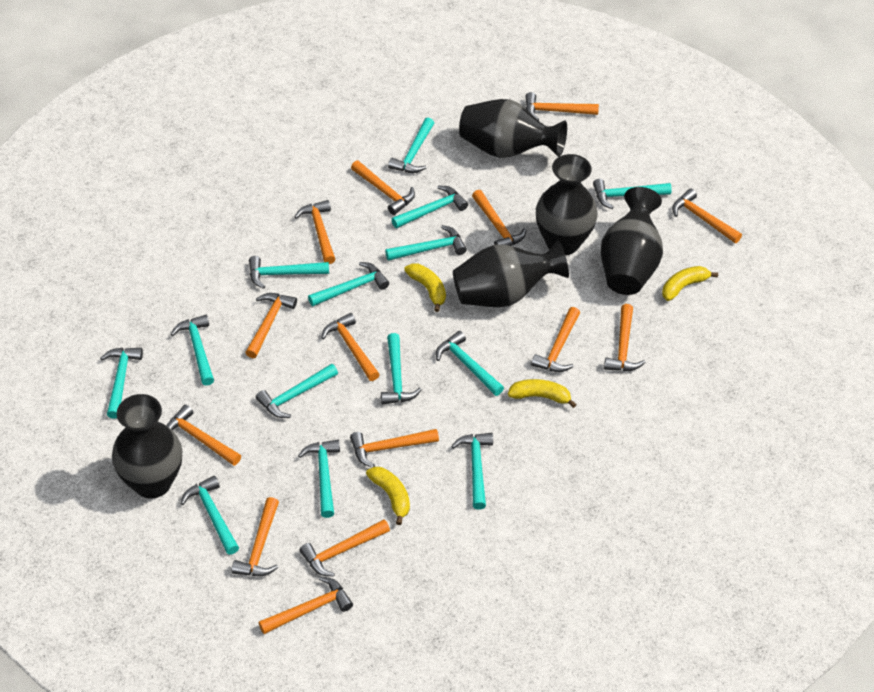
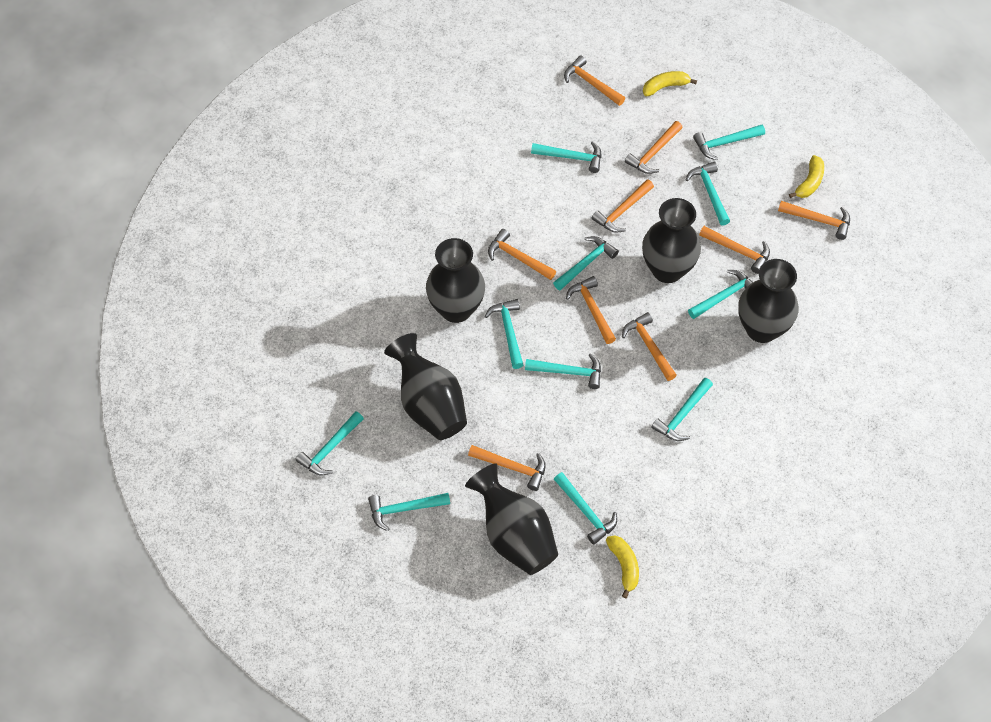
orange hammer: 14 -> 9
turquoise hammer: 14 -> 11
yellow banana: 4 -> 3

